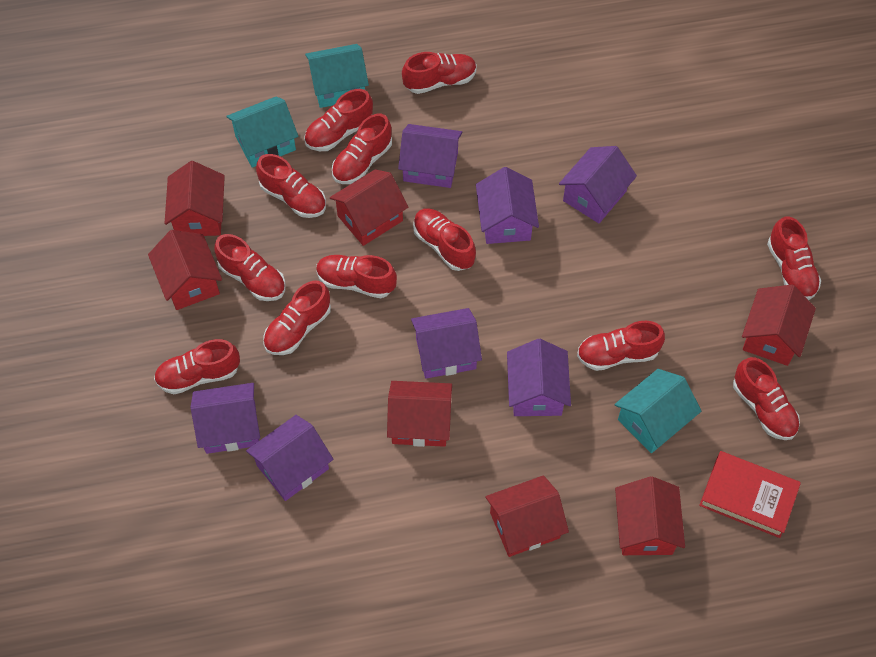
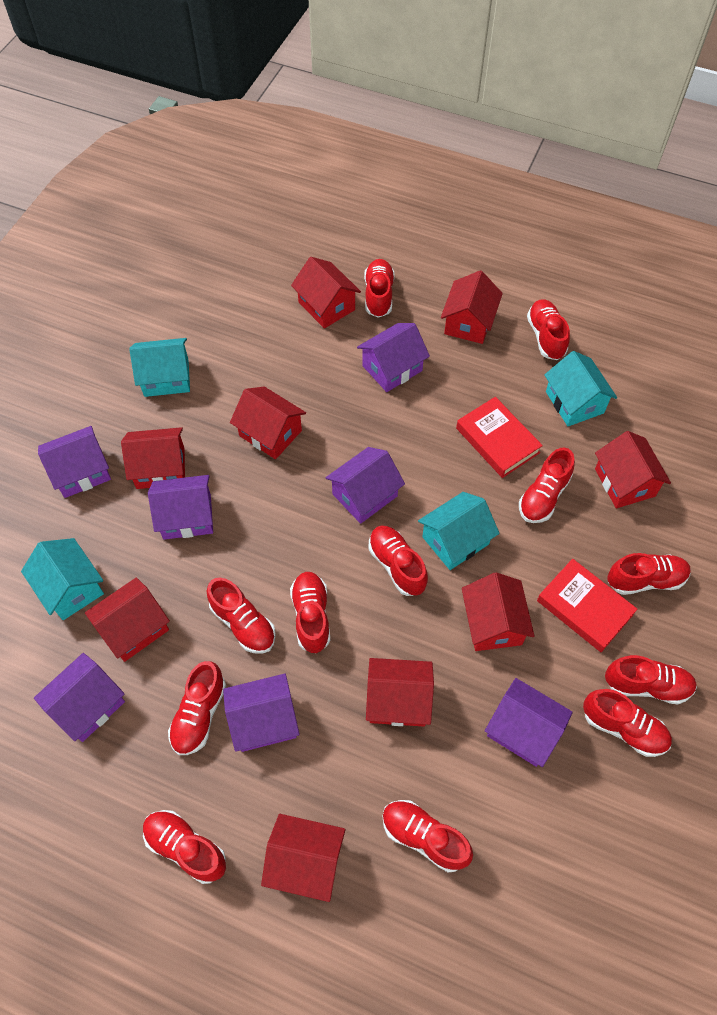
red book: 1 -> 2
red house: 7 -> 9
turquoise house: 3 -> 4

